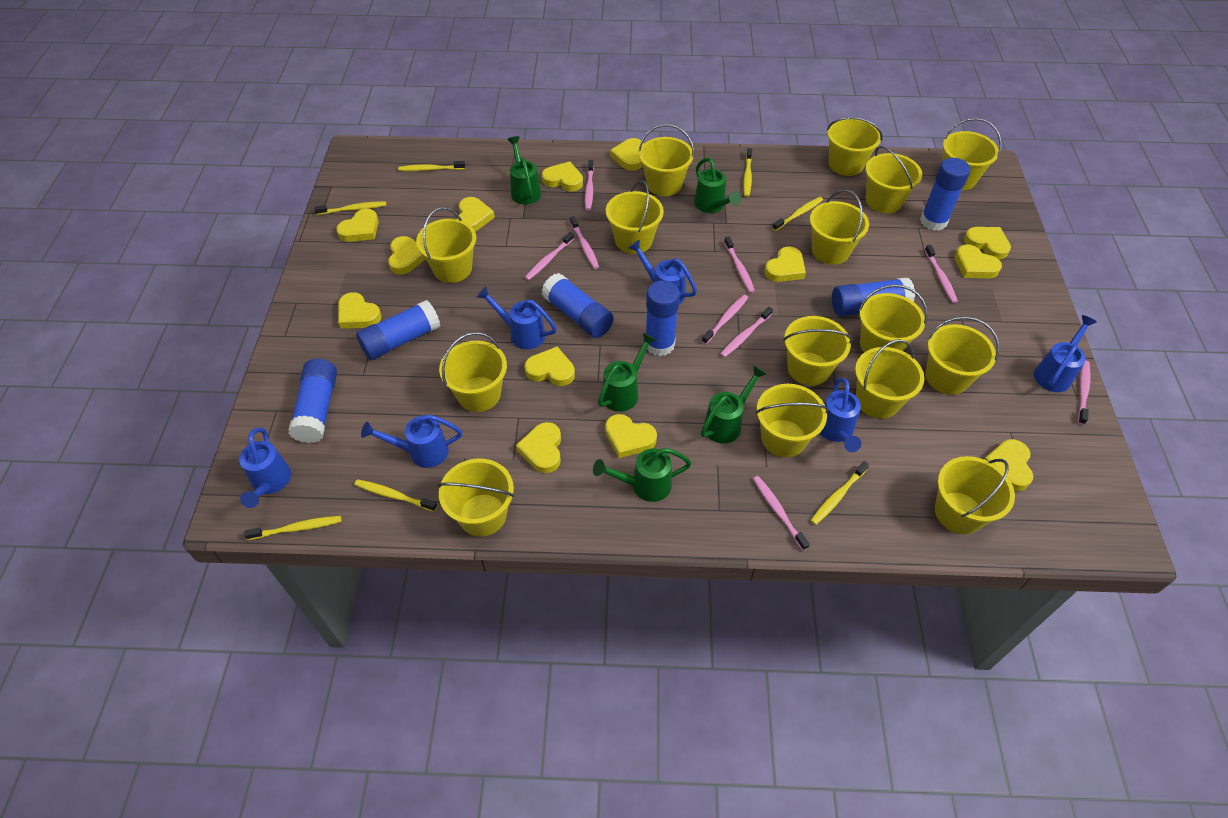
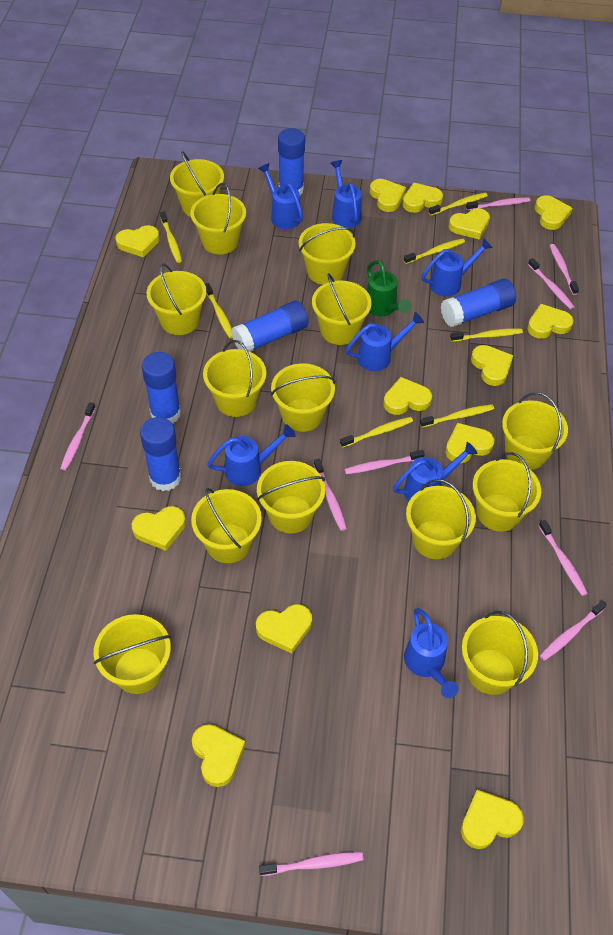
blue glue stick: 6 -> 5
blue watering can: 6 -> 7
green watering can: 5 -> 1
yellow bucket: 15 -> 14

